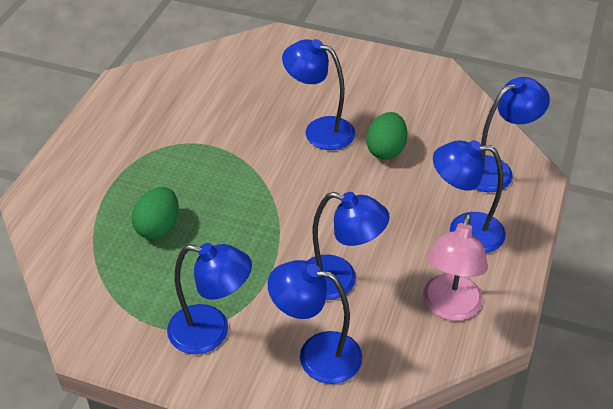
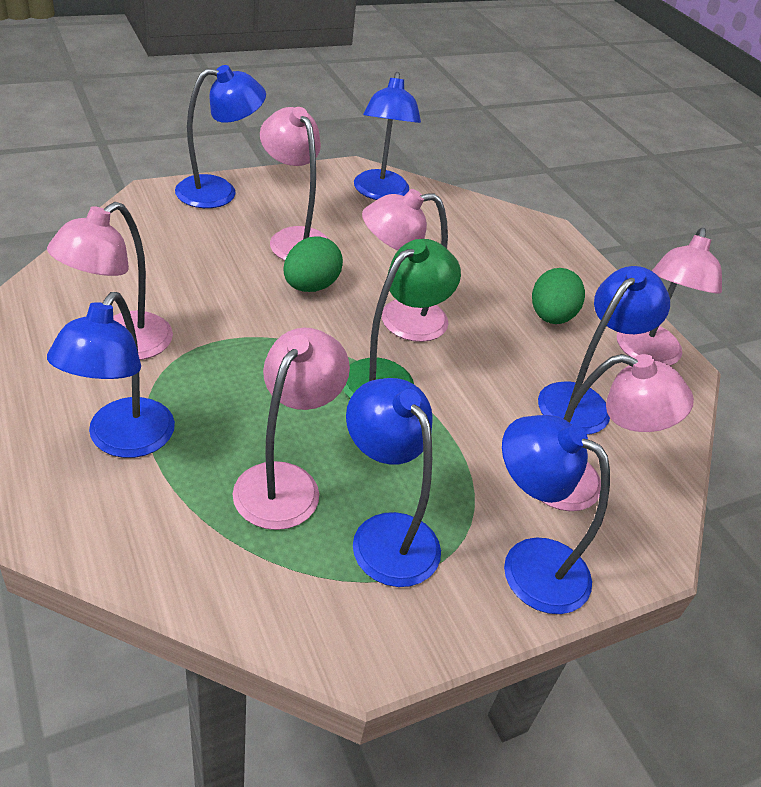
green lamp: 0 -> 1
pink lamp: 1 -> 6

